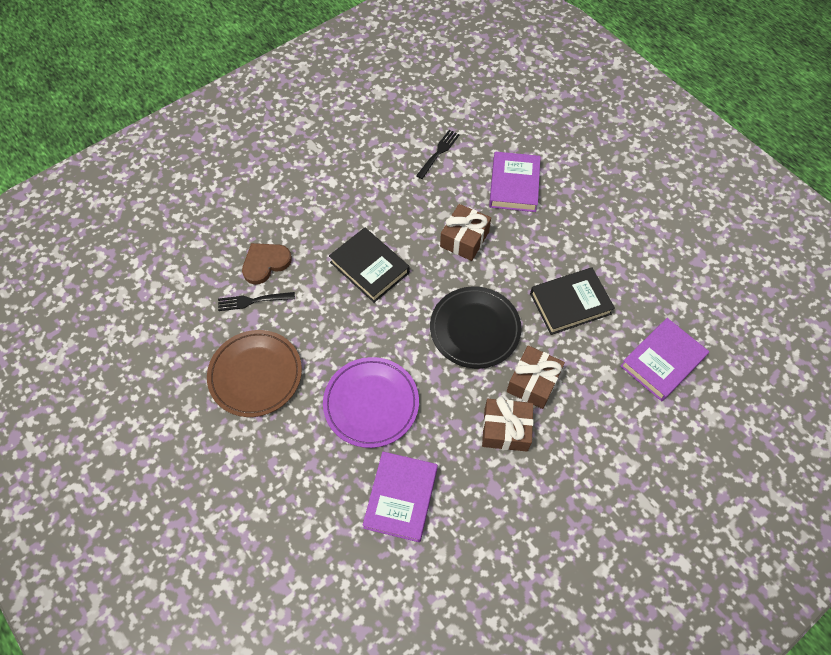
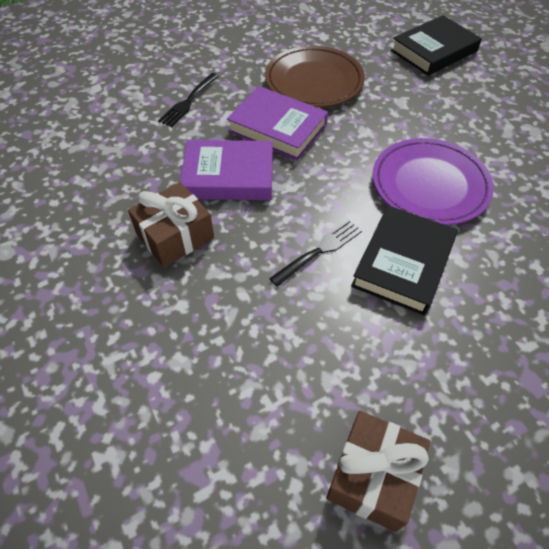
black plate: 1 -> 0
brown gift: 3 -> 2
brown heart: 1 -> 0
purple book: 3 -> 2

